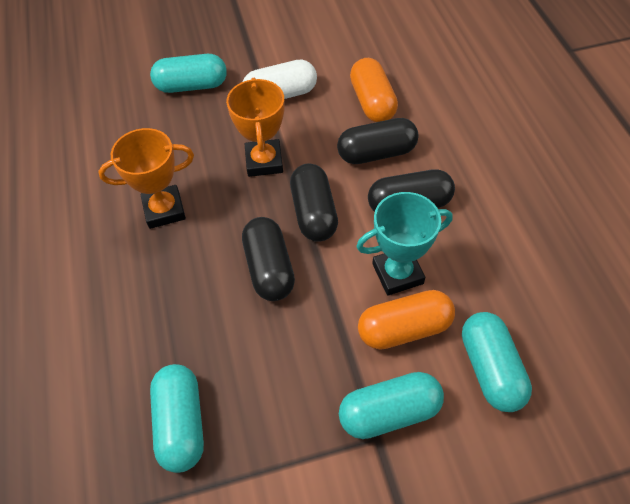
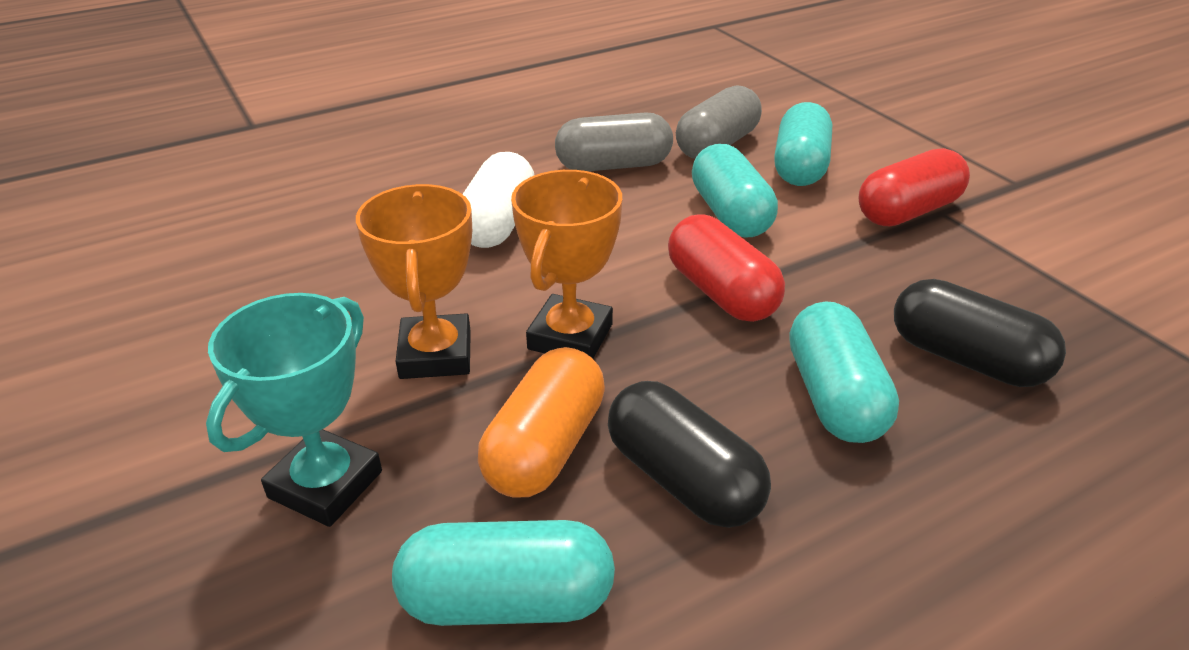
black capsule: 4 -> 2
grey capsule: 0 -> 2
orange capsule: 2 -> 1
red capsule: 0 -> 2

